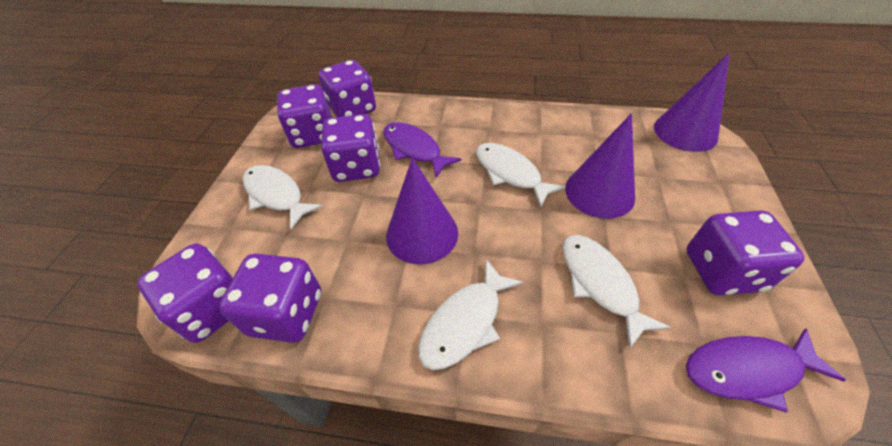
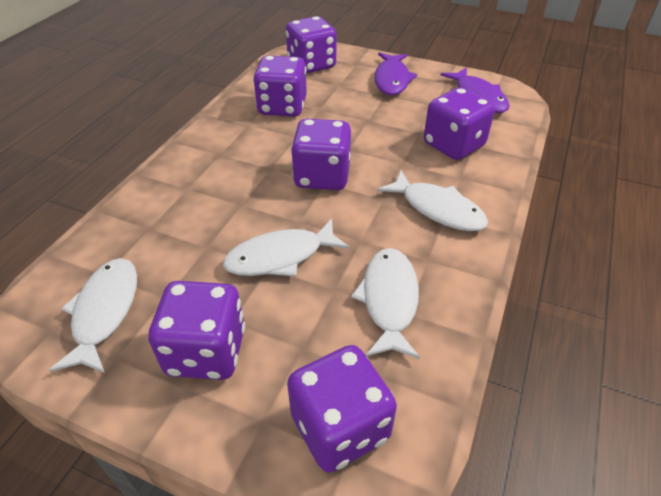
purple cone: 3 -> 0

